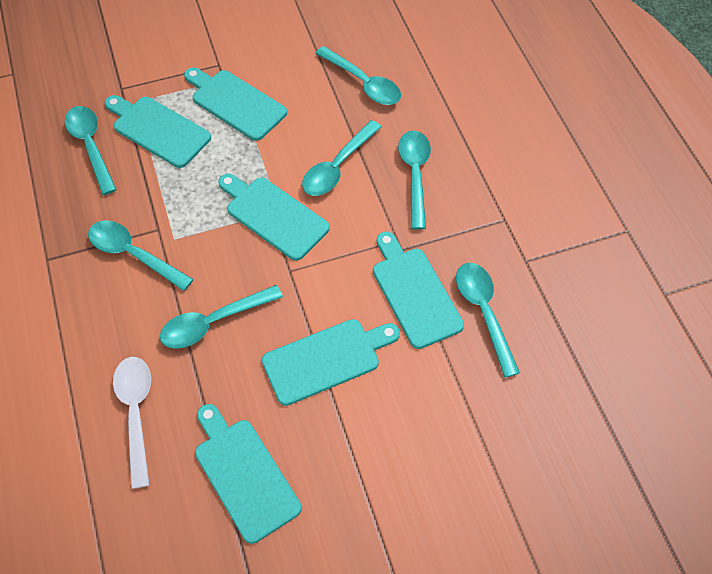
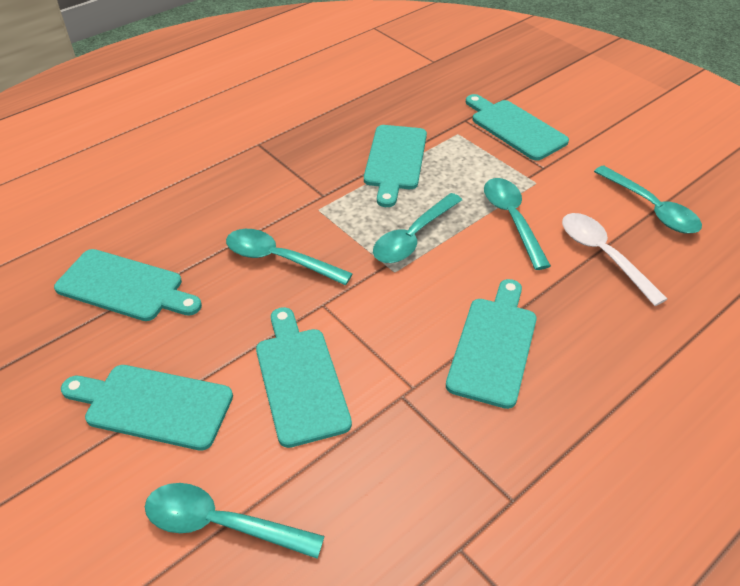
turquoise spoon: 7 -> 5

